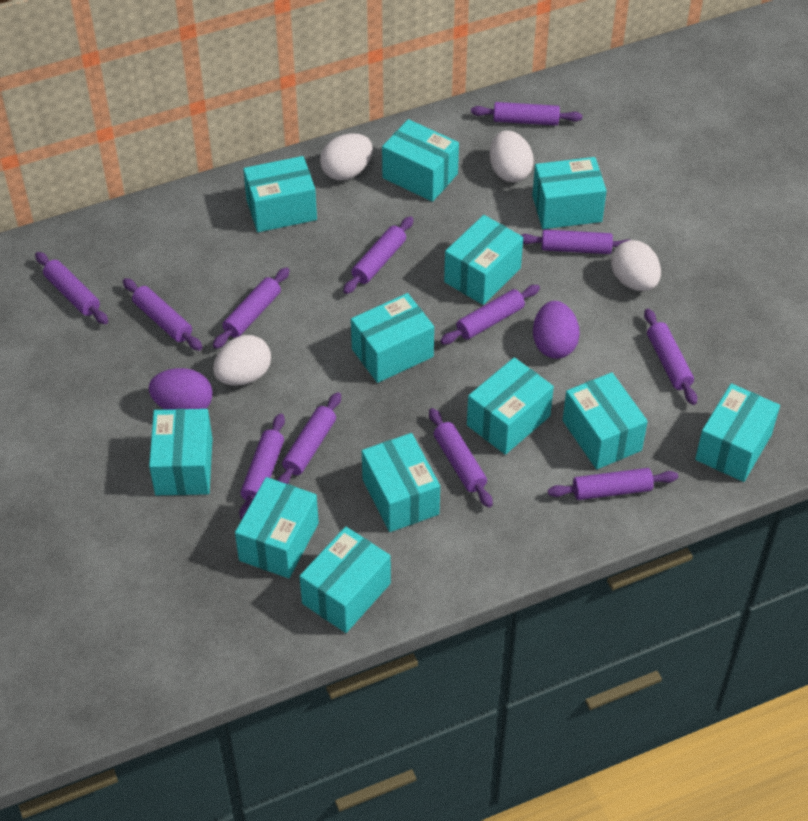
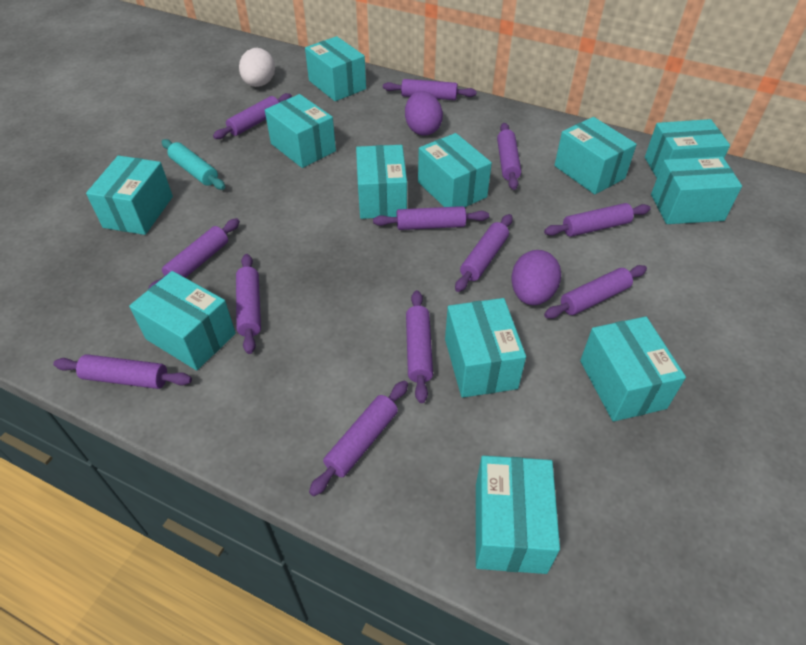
turquoise rolling pin: 0 -> 1
white egg: 4 -> 1

